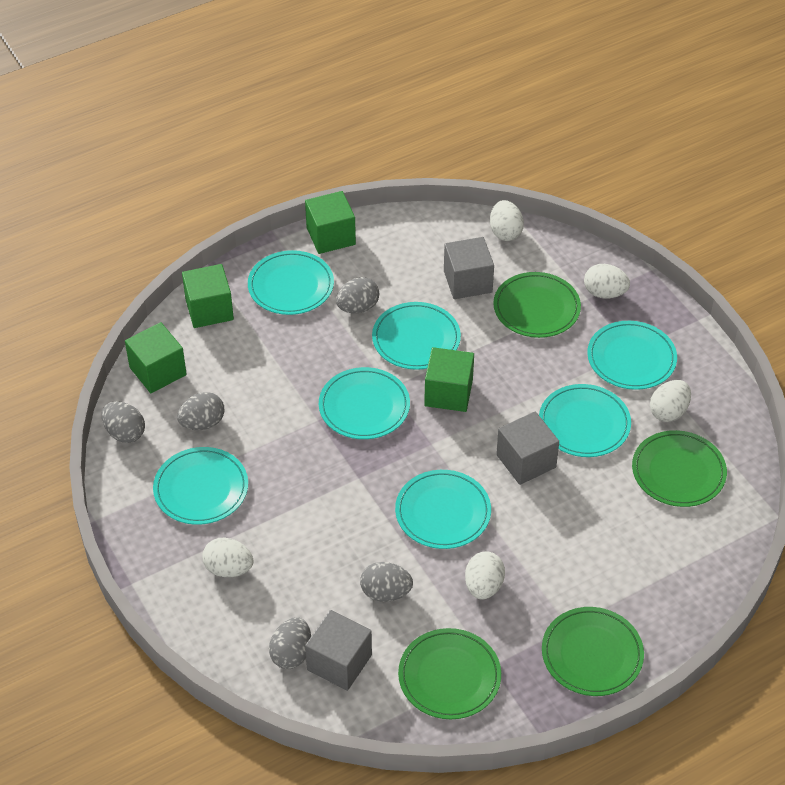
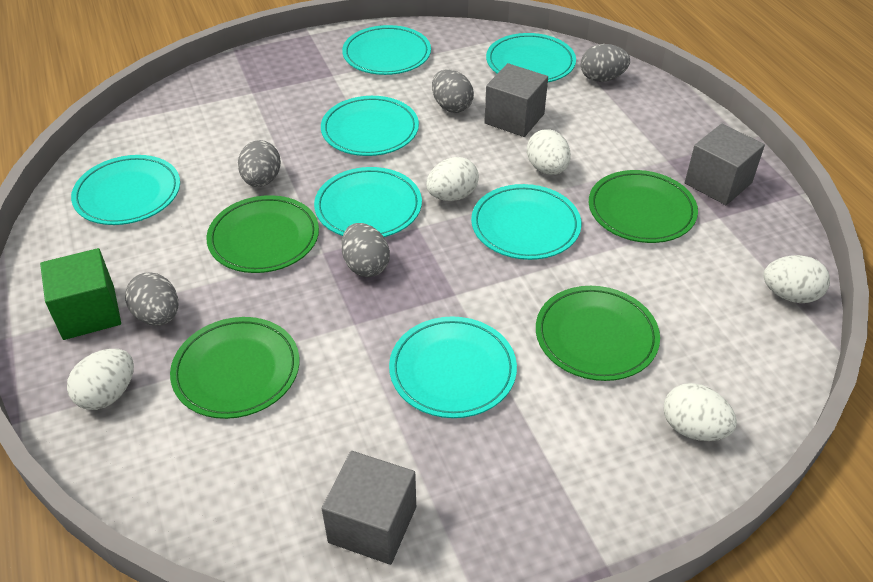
green cube: 4 -> 1

